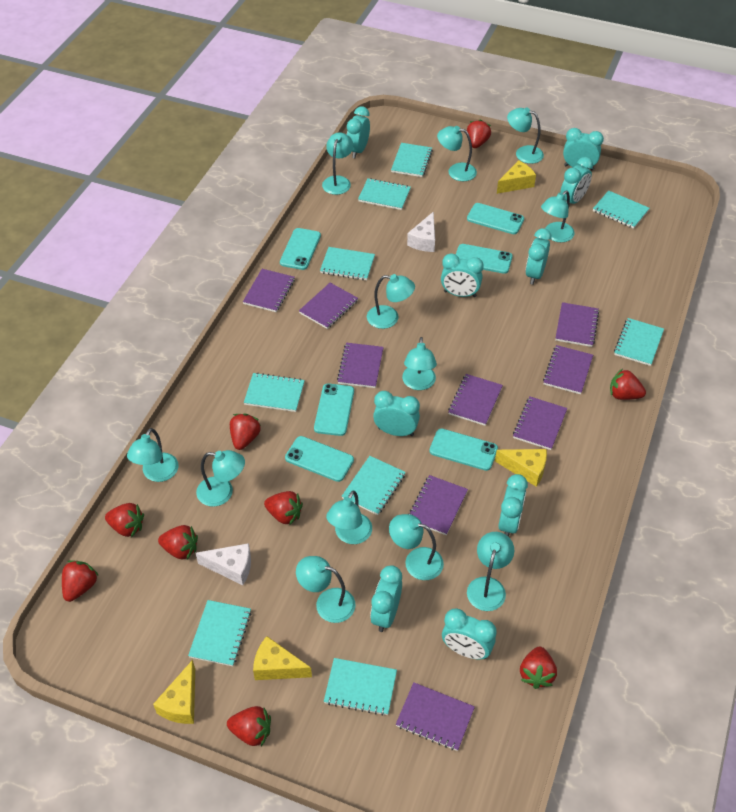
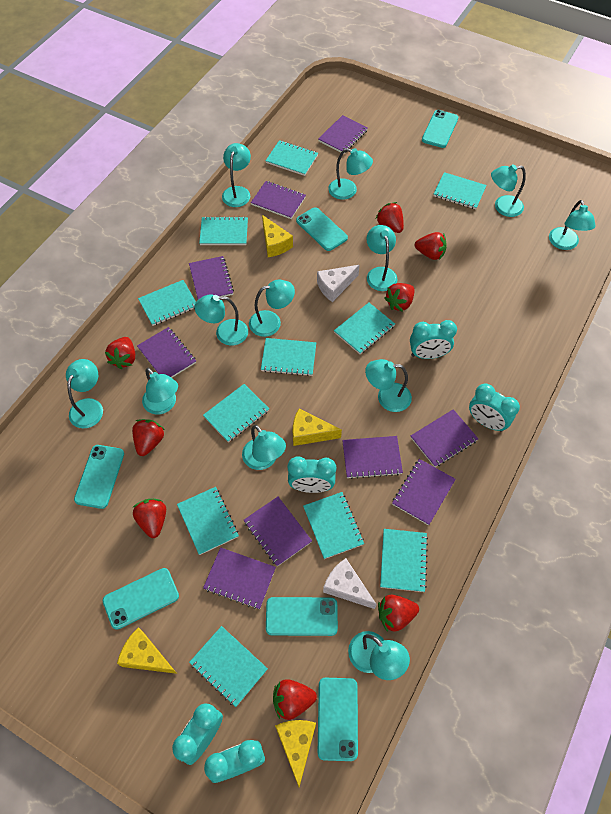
red strawberry: 9 -> 8
turquoise clock: 9 -> 5
turquoise notebook: 9 -> 11

